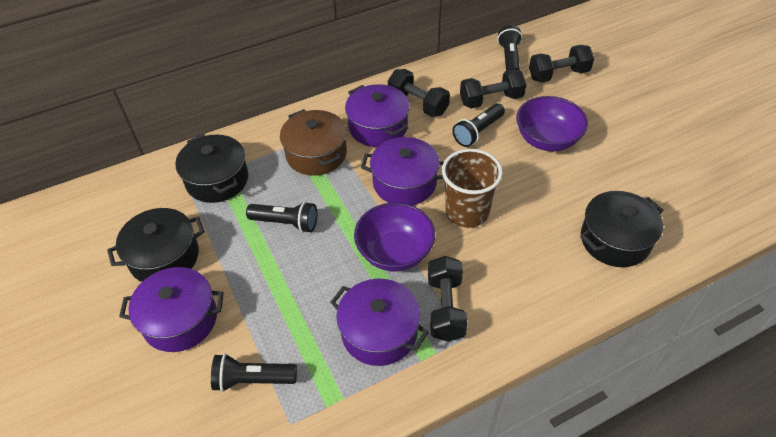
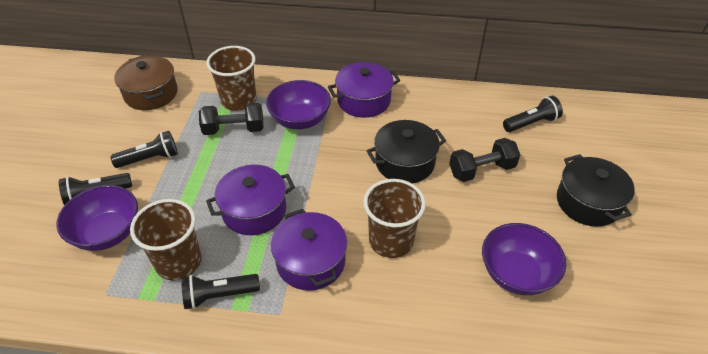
black dumbbell: 4 -> 2
black pot: 3 -> 2
brown cup: 1 -> 3
purple bowl: 2 -> 3
purple pot: 4 -> 3

